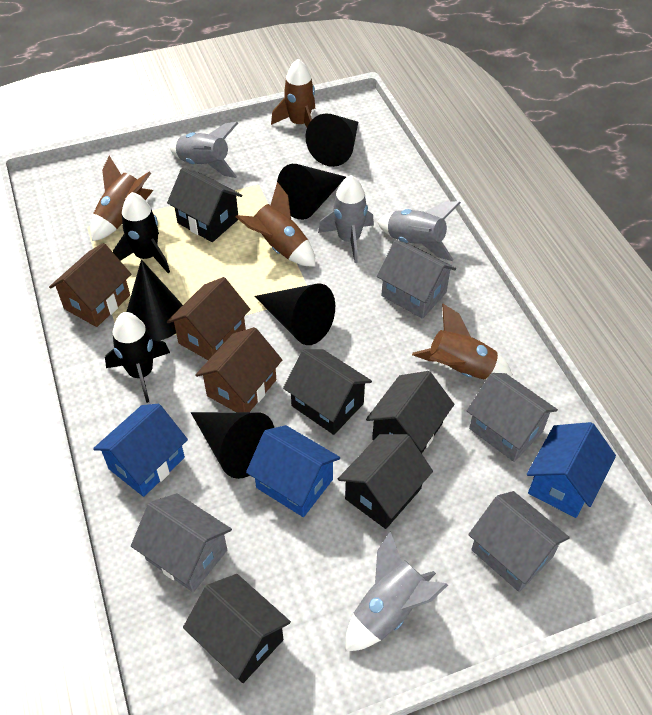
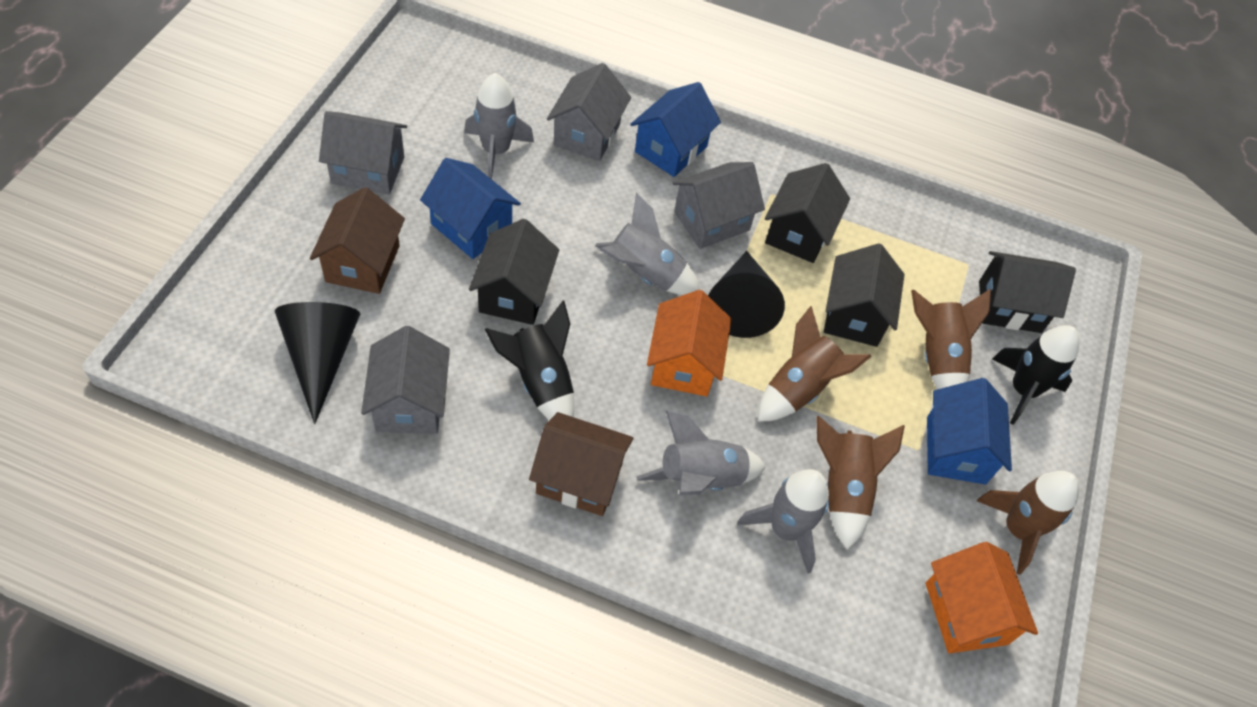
black cone: 5 -> 2
black house: 5 -> 4
brown house: 3 -> 2
orange house: 0 -> 2

